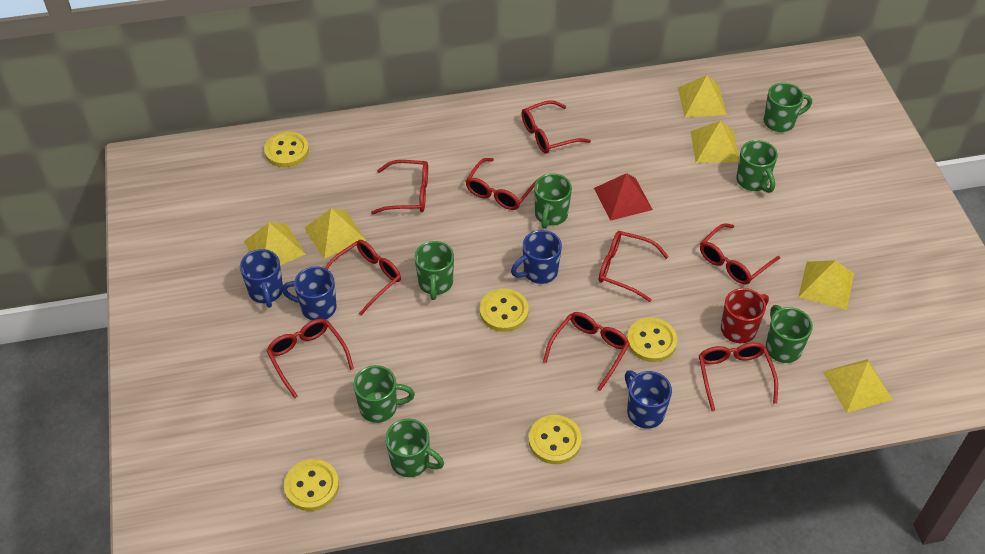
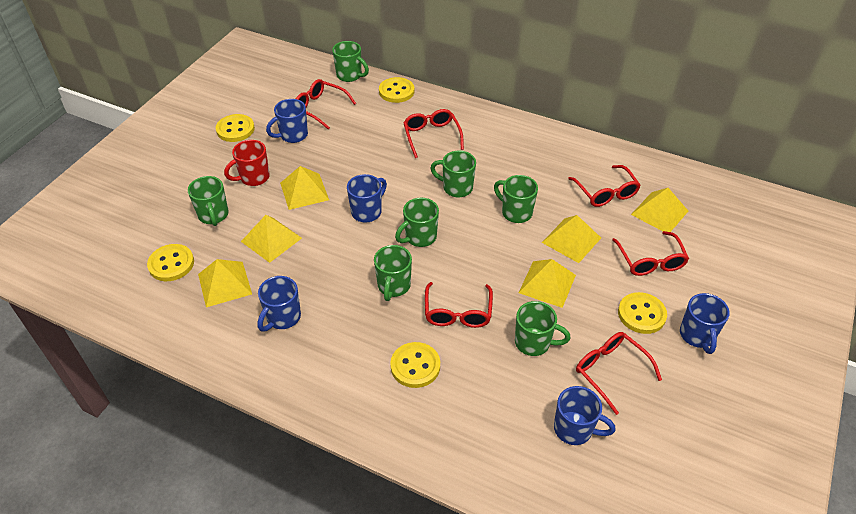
blue mug: 4 -> 5
red glasses: 9 -> 6
red pyramid: 1 -> 0

